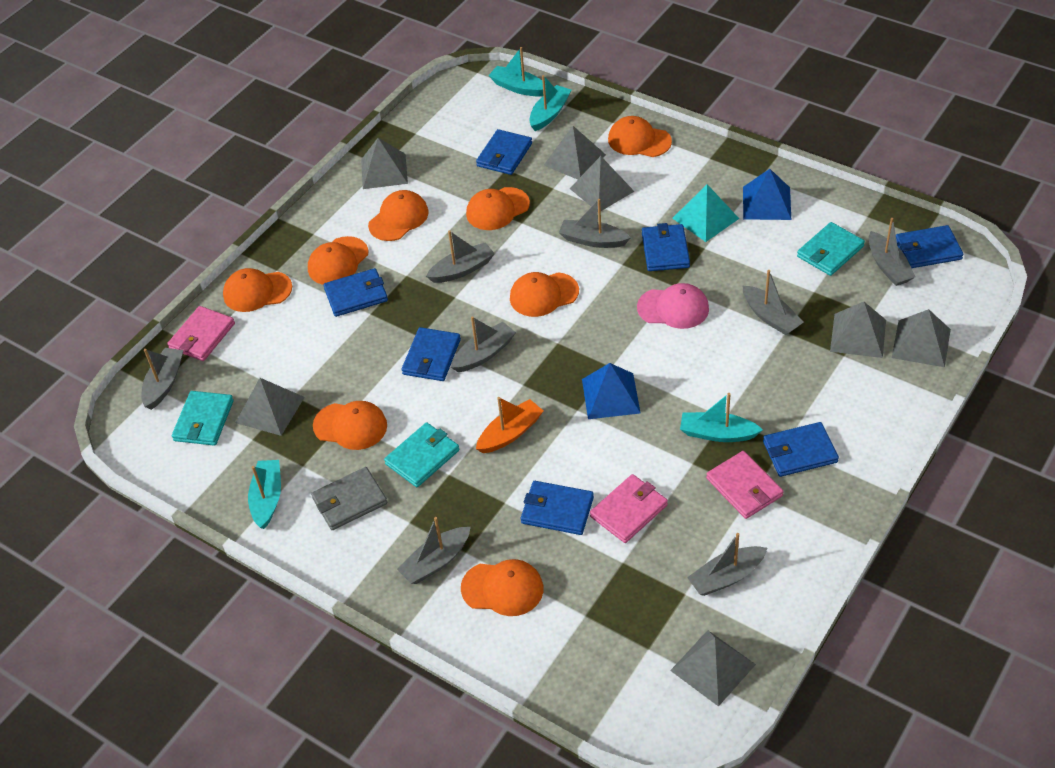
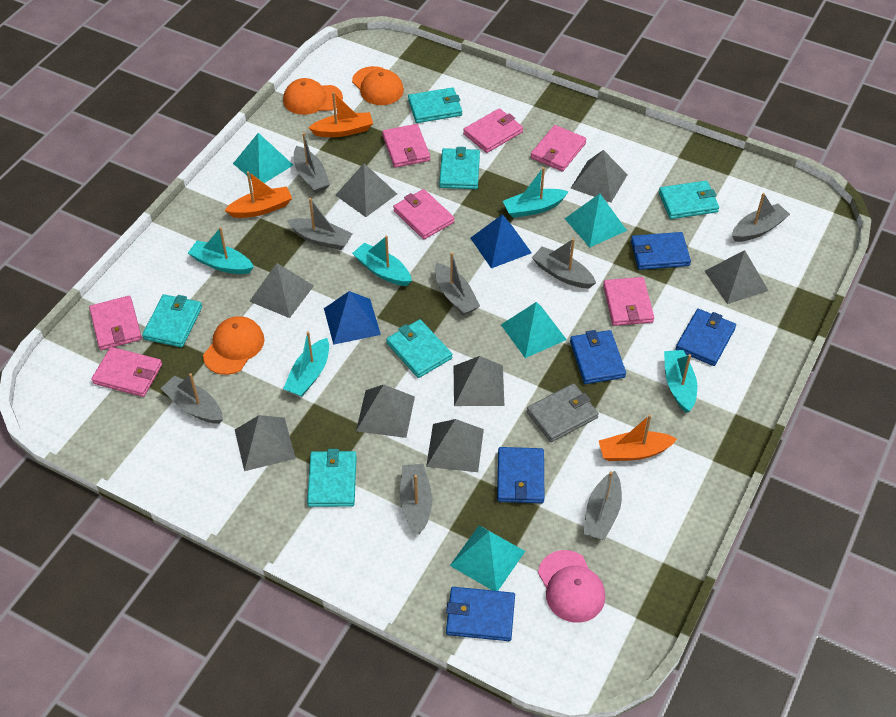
blue wallet: 7 -> 5
grey pyramid: 7 -> 8
orange boat: 1 -> 3
orange cap: 8 -> 3
pink wallet: 3 -> 7
turquoise boat: 4 -> 5
turquoise pyramid: 1 -> 4
turquoise wallet: 3 -> 6

